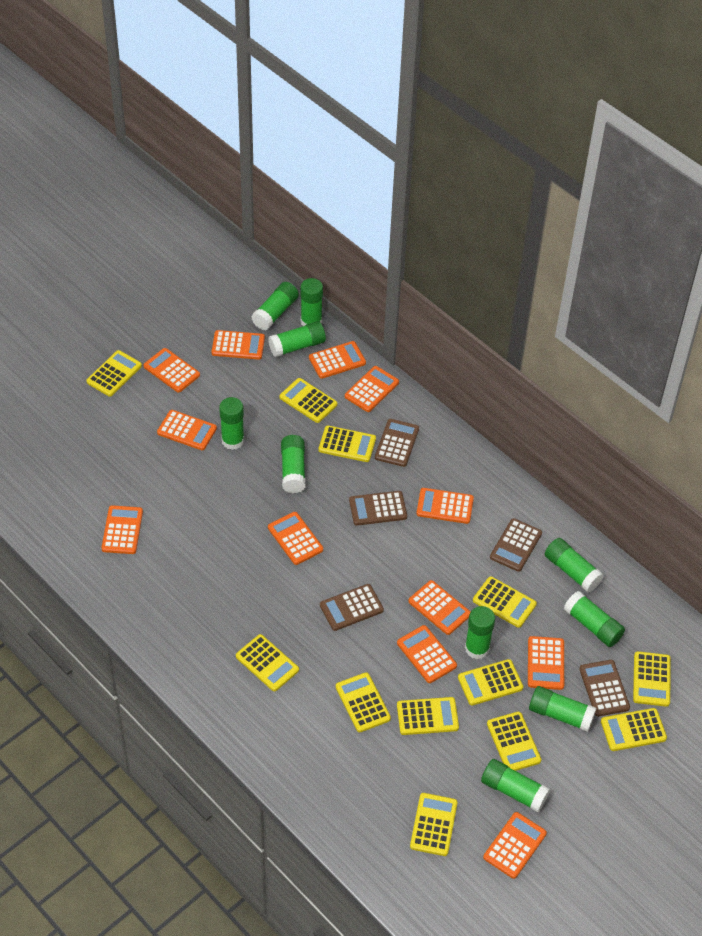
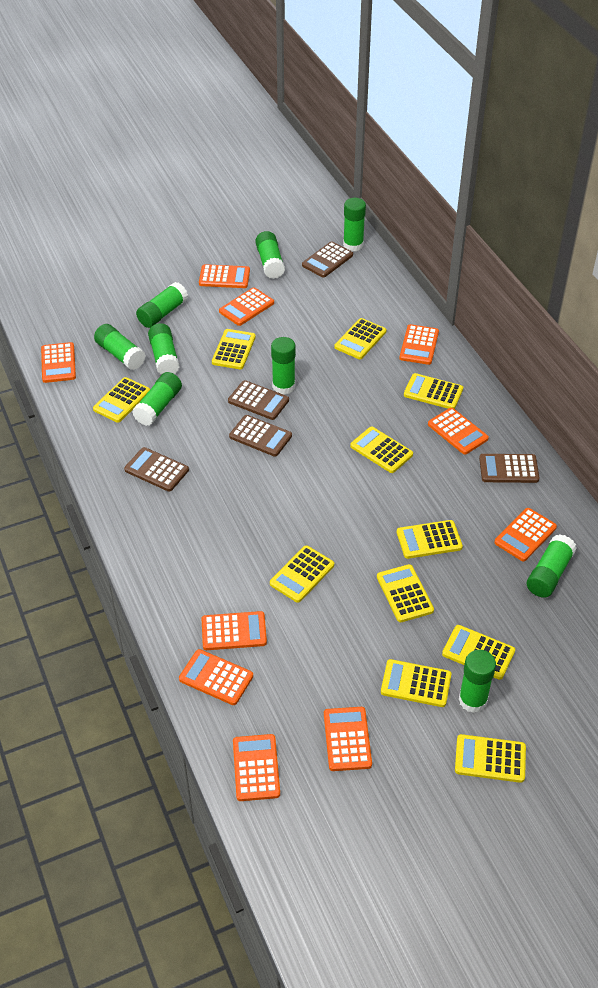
green glue stick: 10 -> 9
orange calculator: 12 -> 10
yellow calculator: 12 -> 11

